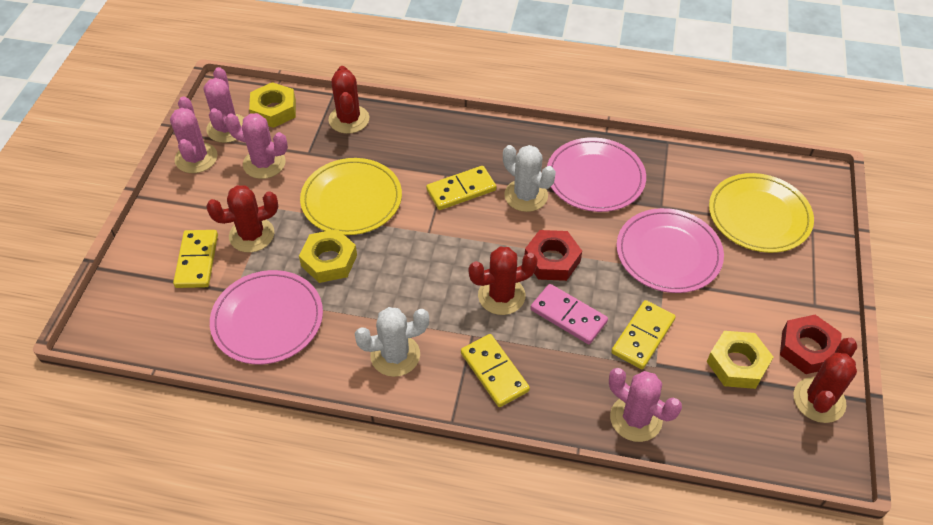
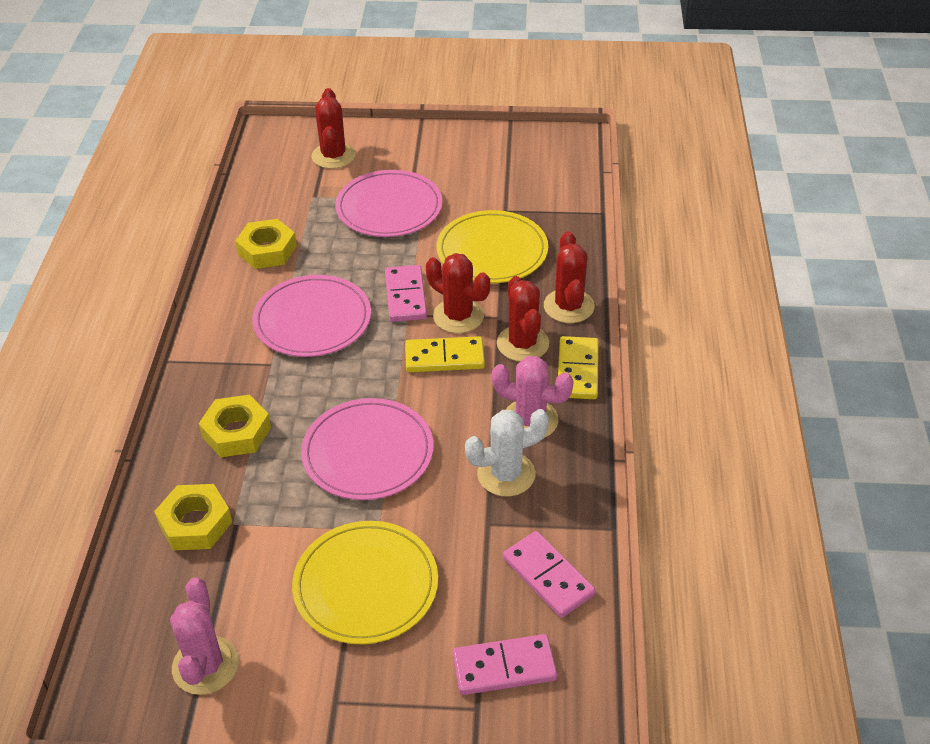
pink cactus: 4 -> 2
pink domino: 1 -> 3
red nut: 2 -> 0
white cactus: 2 -> 1
yellow domino: 4 -> 2

